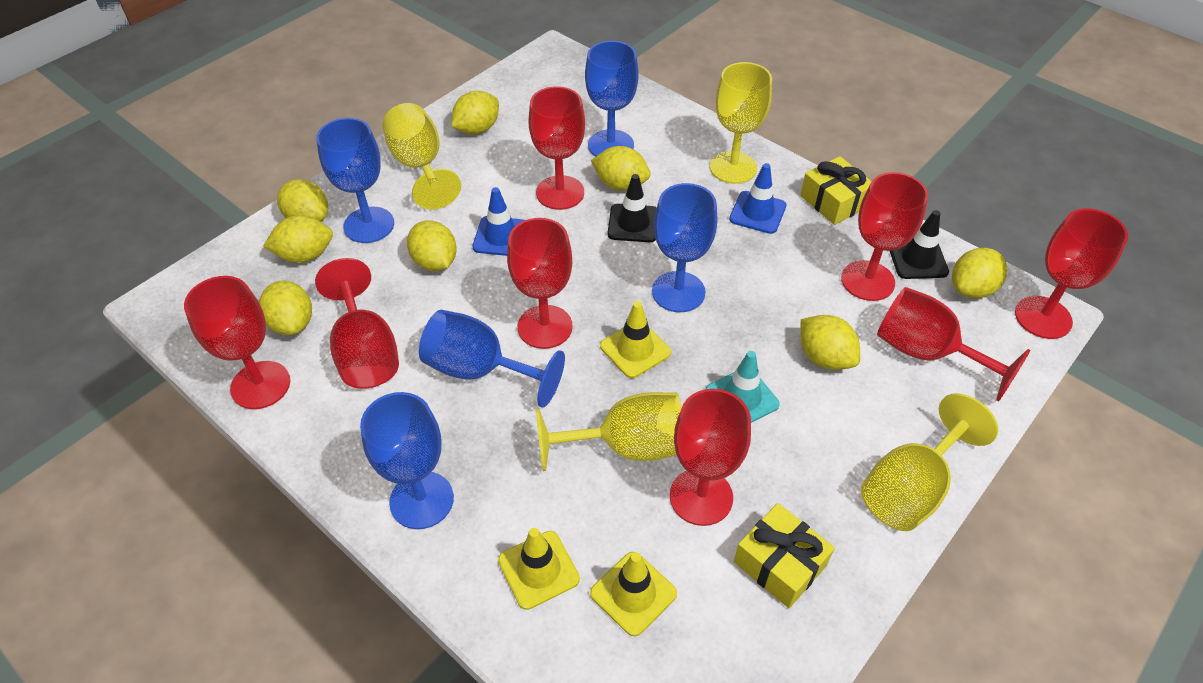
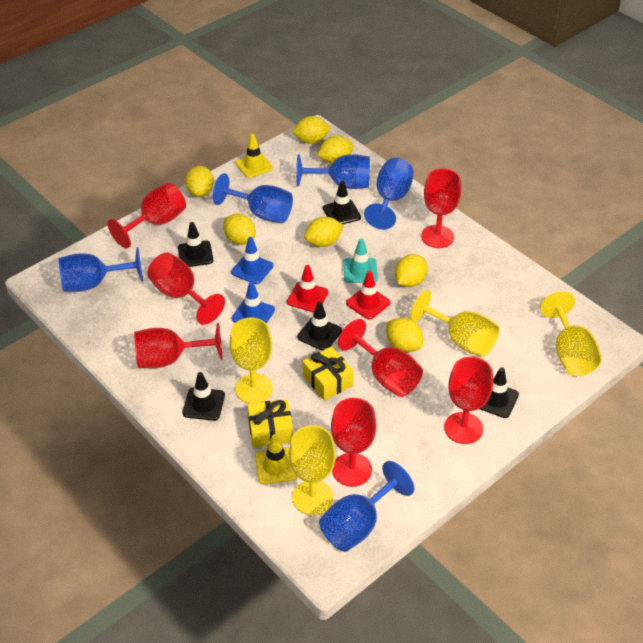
black traffic cone: 2 -> 5
red goblet: 8 -> 7
red traffic cone: 0 -> 2
yellow lemon: 8 -> 7
yellow traffic cone: 3 -> 2

